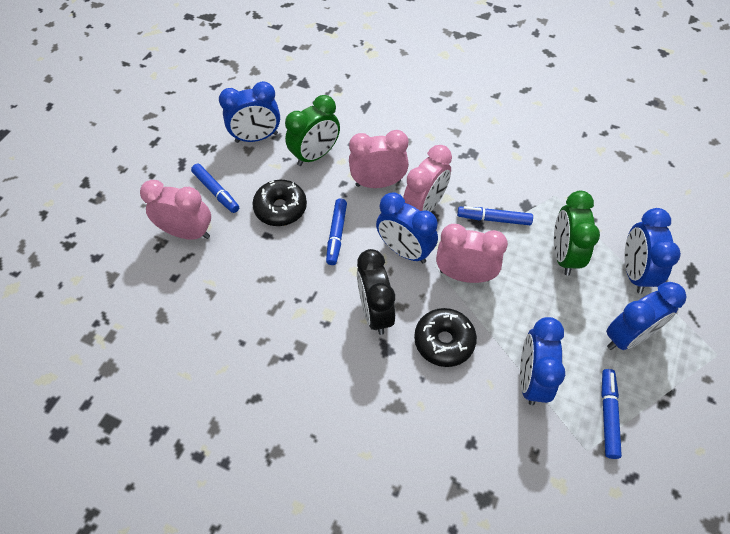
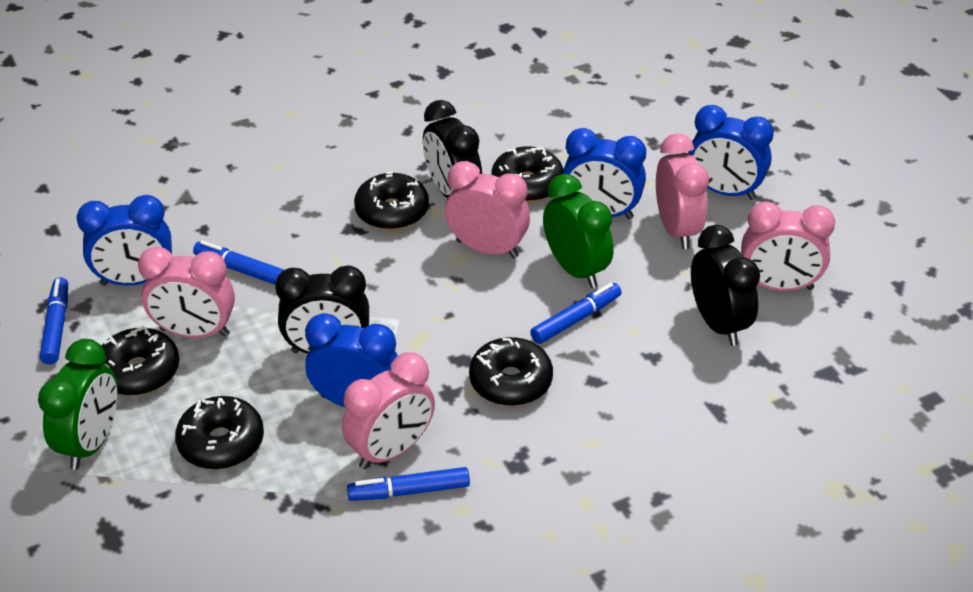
black clock: 1 -> 3
black donut: 2 -> 5
blue clock: 5 -> 4
pink clock: 4 -> 5

